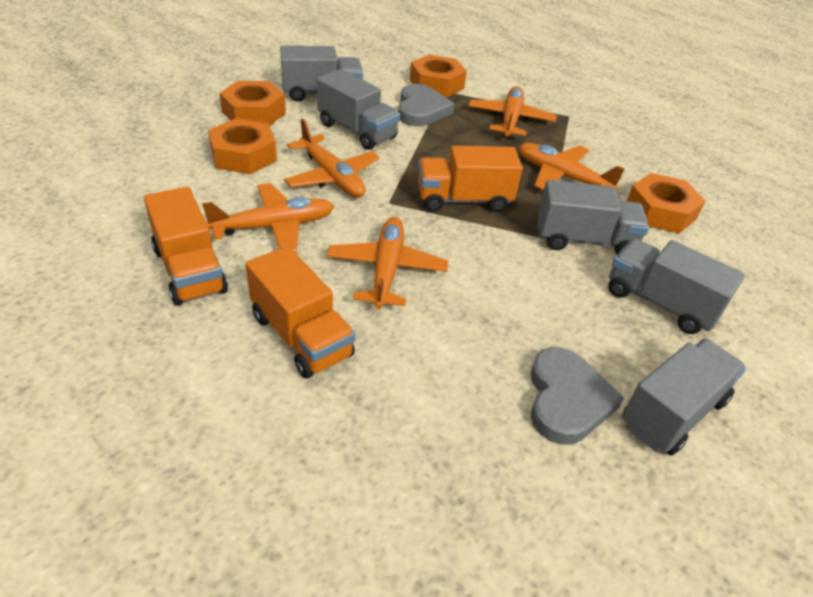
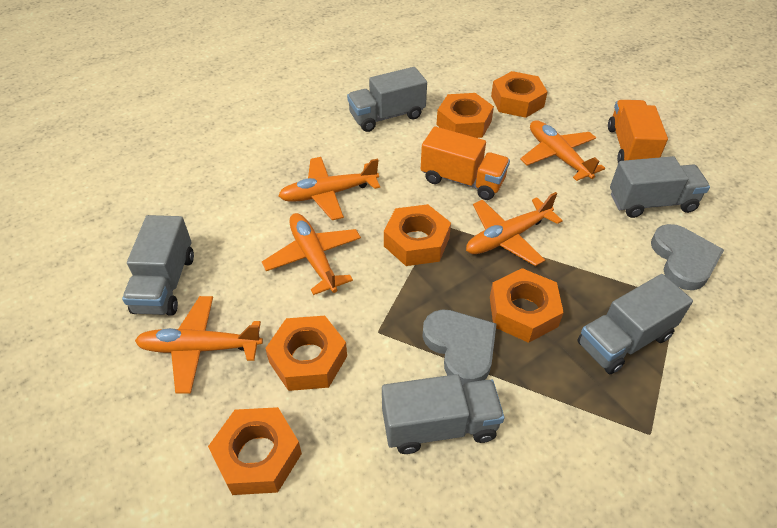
orange nut: 4 -> 6
orange truck: 3 -> 2

